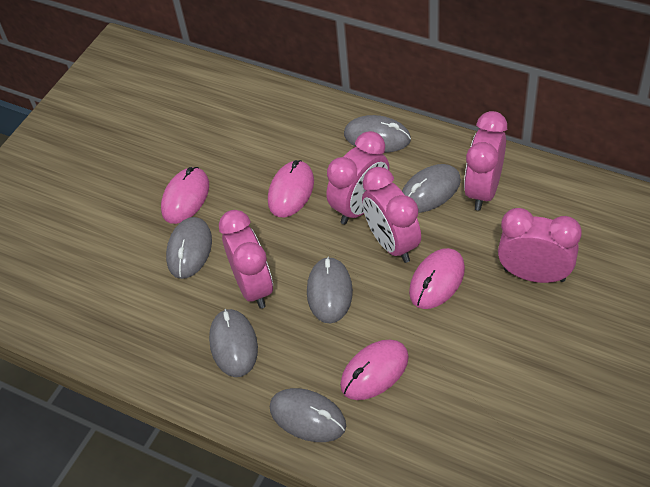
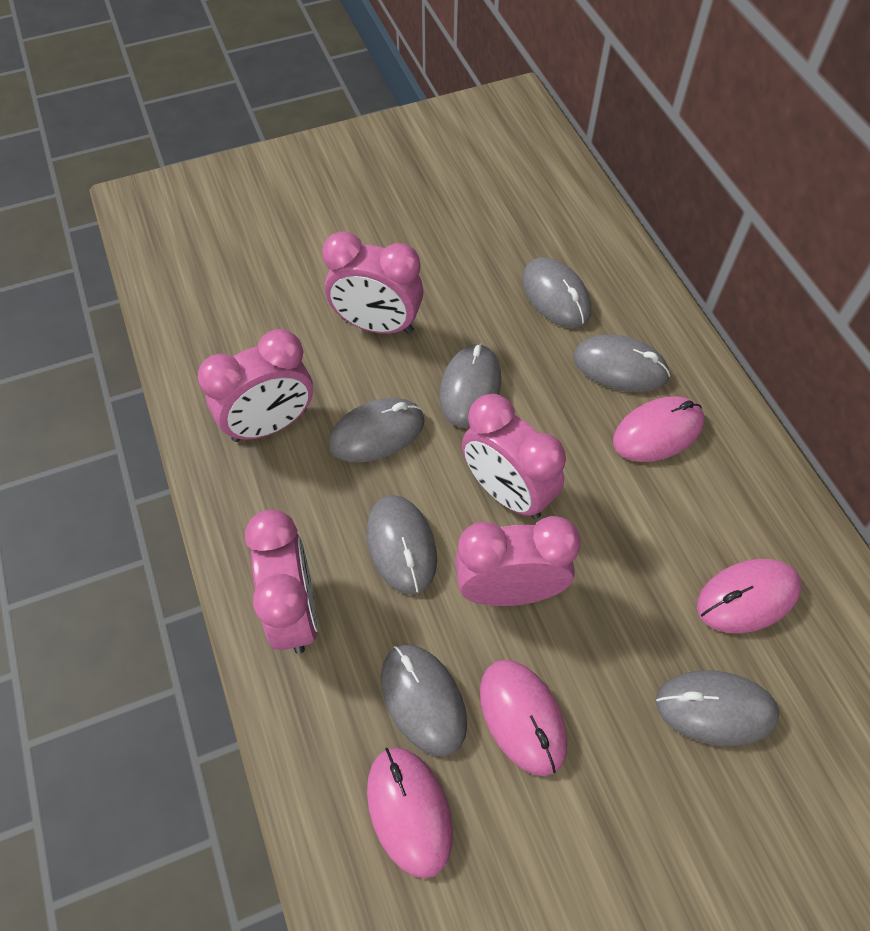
grey mouse: 6 -> 7

